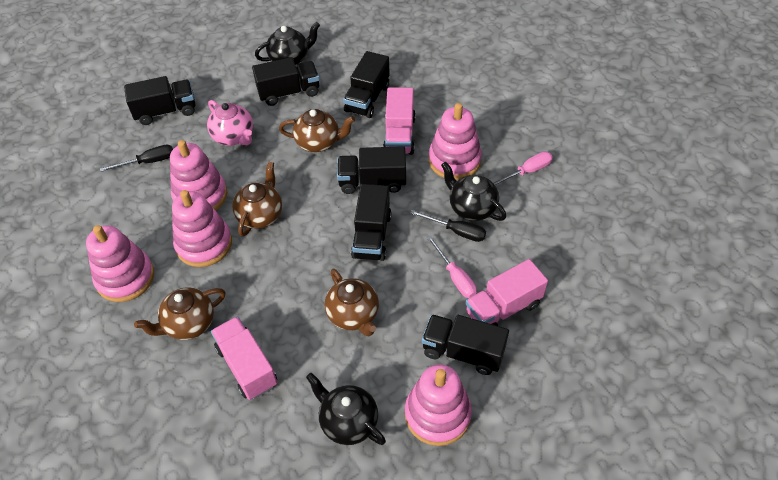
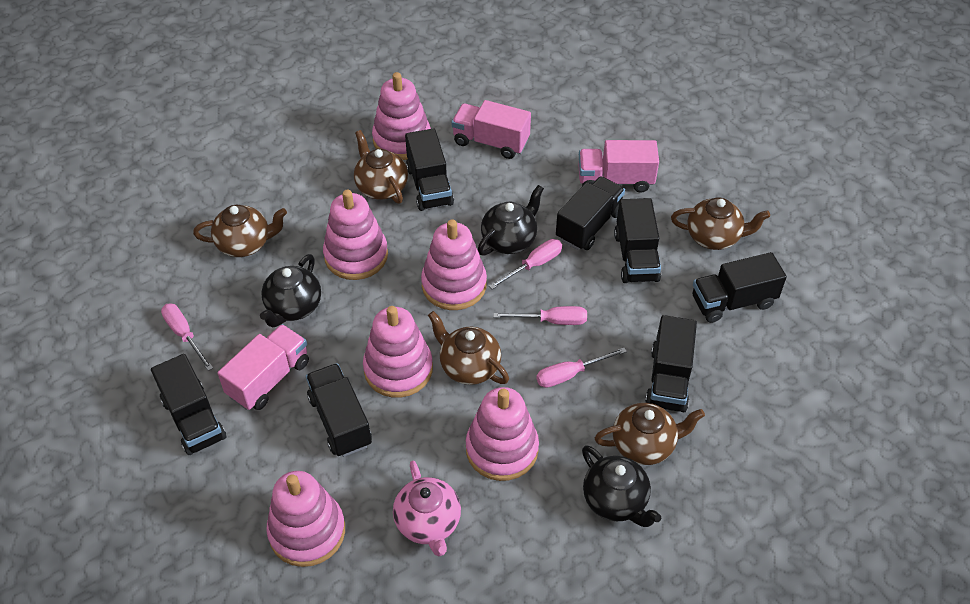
black screwdriver: 2 -> 0
black truck: 6 -> 7
brown teapot: 4 -> 5
pink screwdriver: 2 -> 4
pink stacking toy: 5 -> 6

